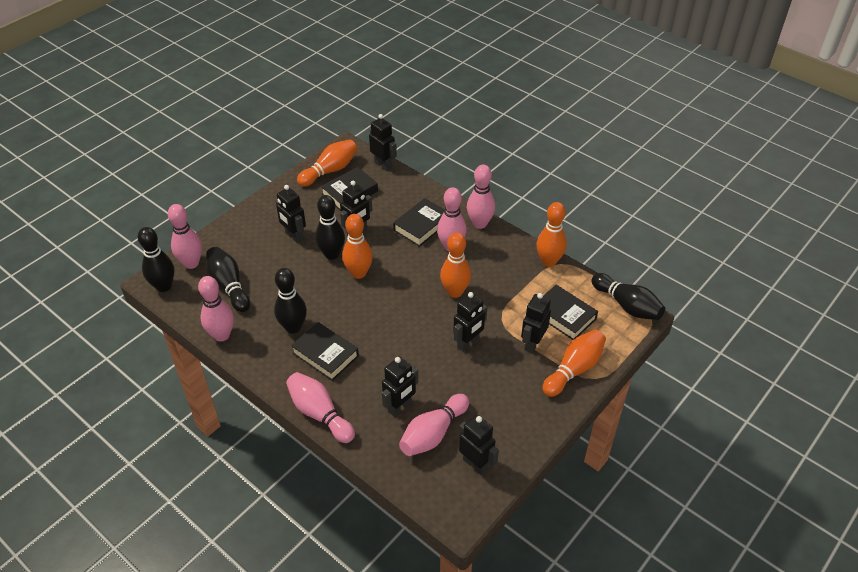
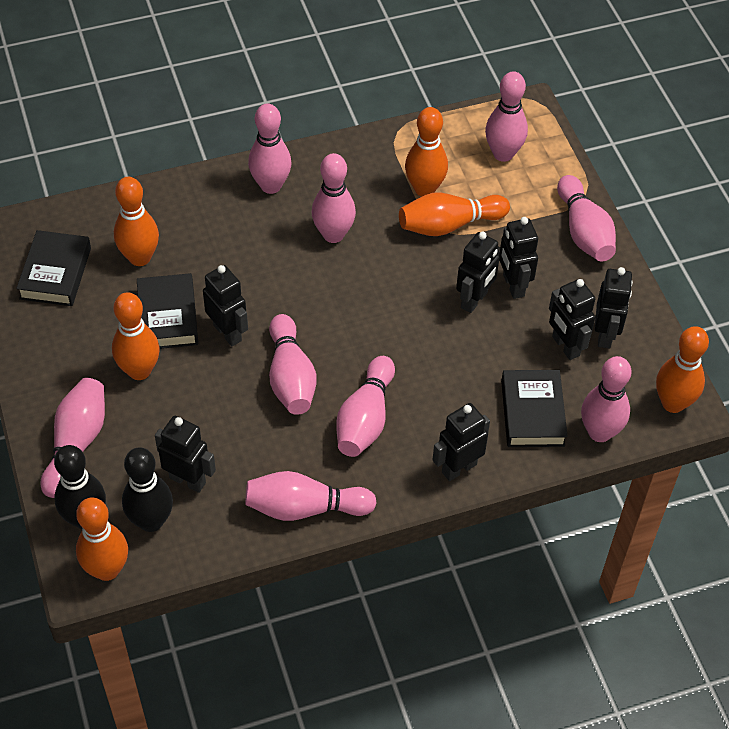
black book: 4 -> 3
black bowling pin: 5 -> 2
orange bowling pin: 5 -> 6
pink bowling pin: 6 -> 9

